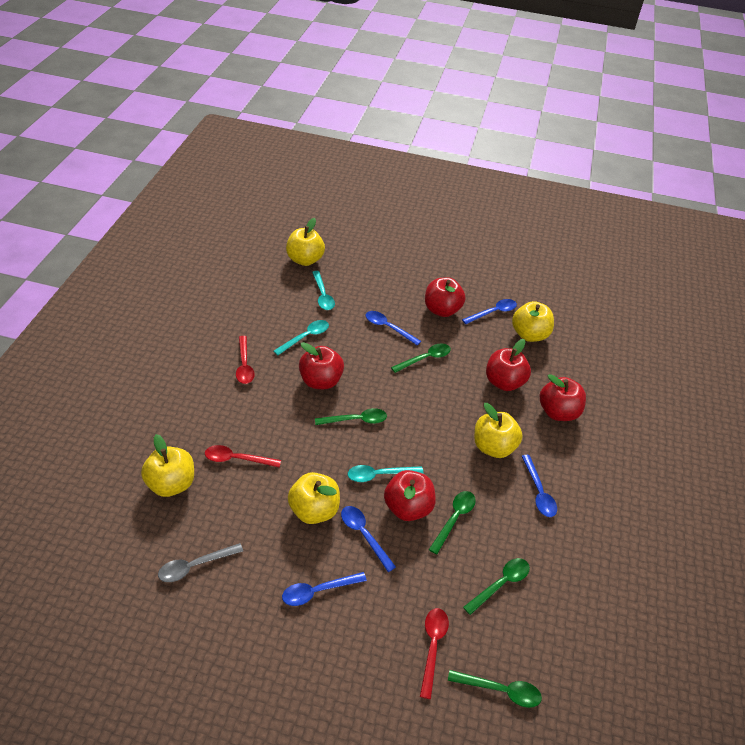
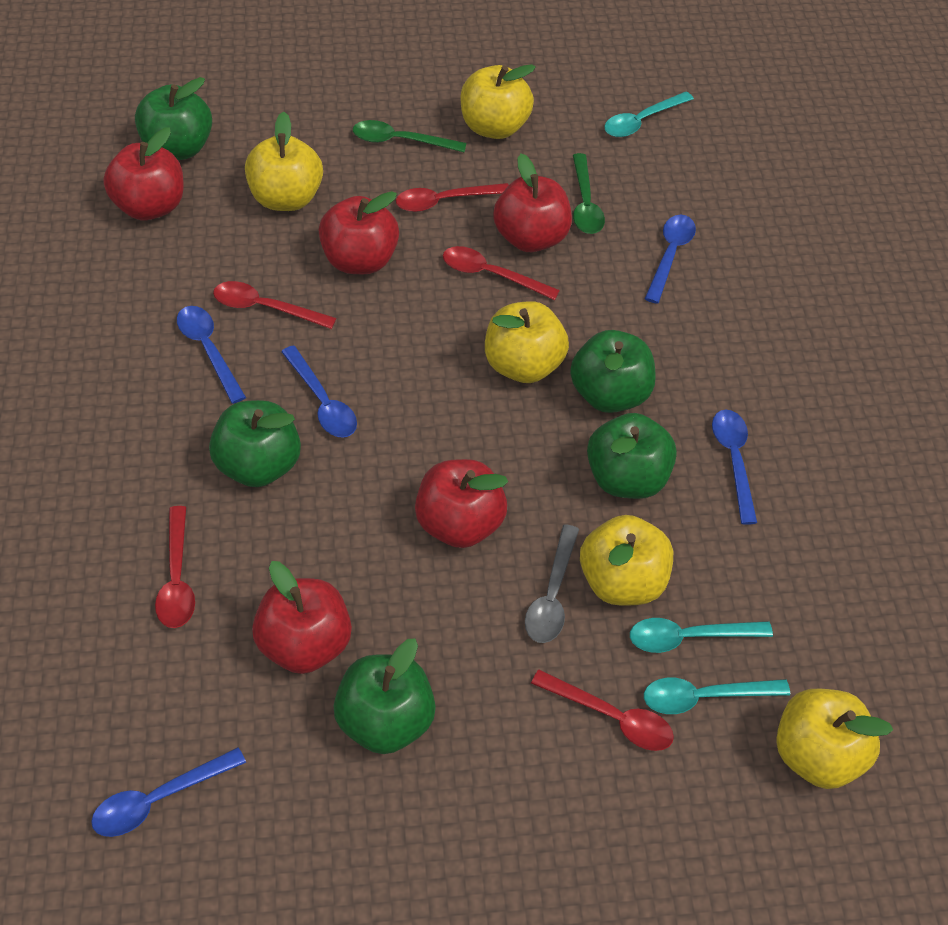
green apple: 0 -> 5
green spoon: 5 -> 2
red spoon: 3 -> 5

